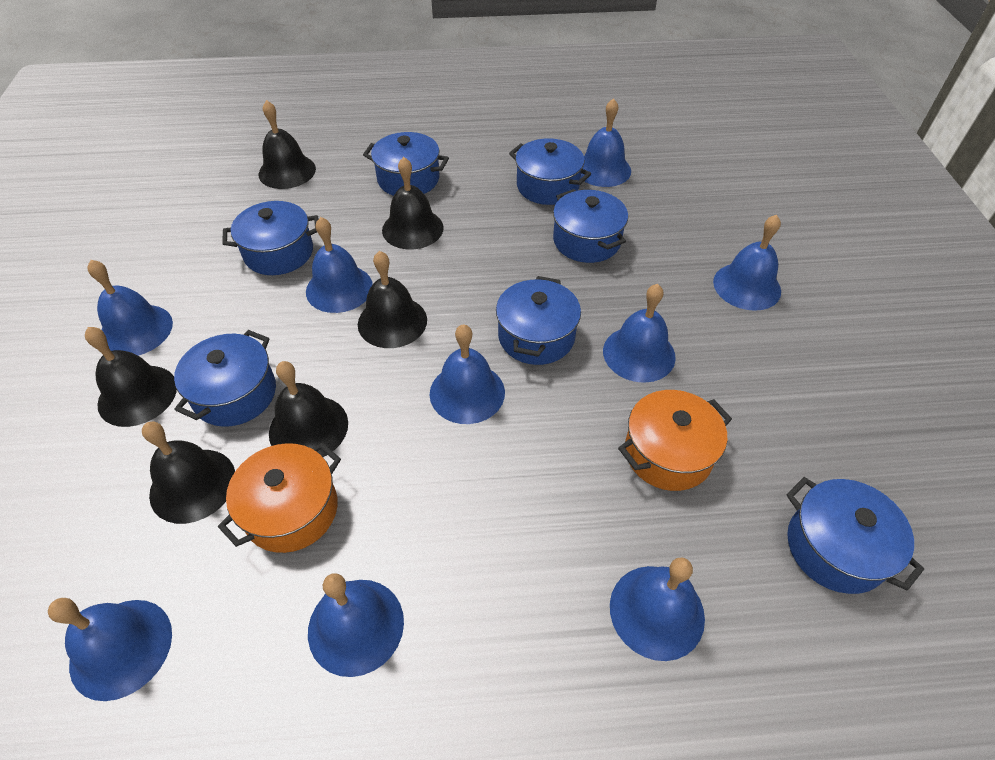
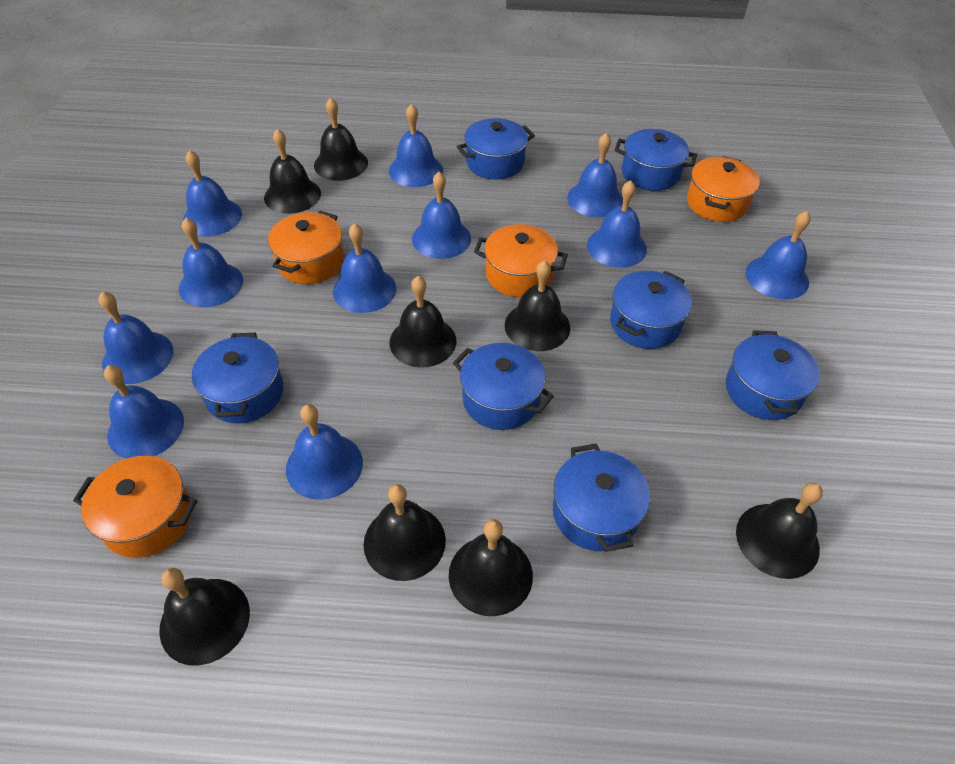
black bell: 6 -> 8
blue bell: 9 -> 11
orange pot: 2 -> 4

